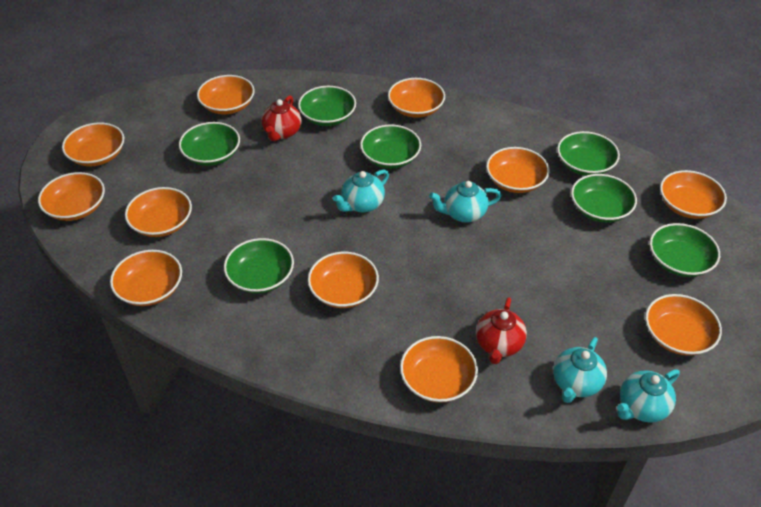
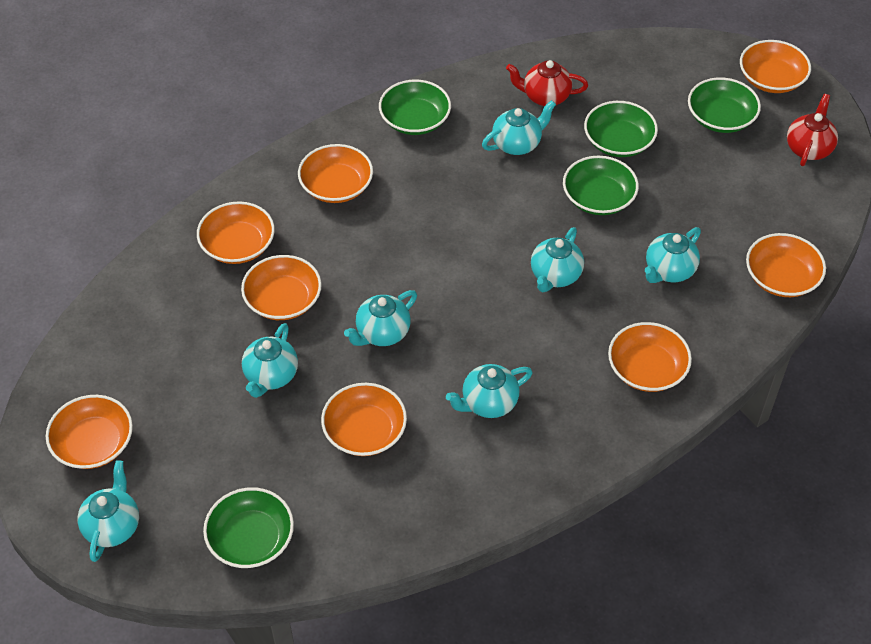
green bowl: 7 -> 5
orange bowl: 11 -> 8
turquoise teapot: 4 -> 7

